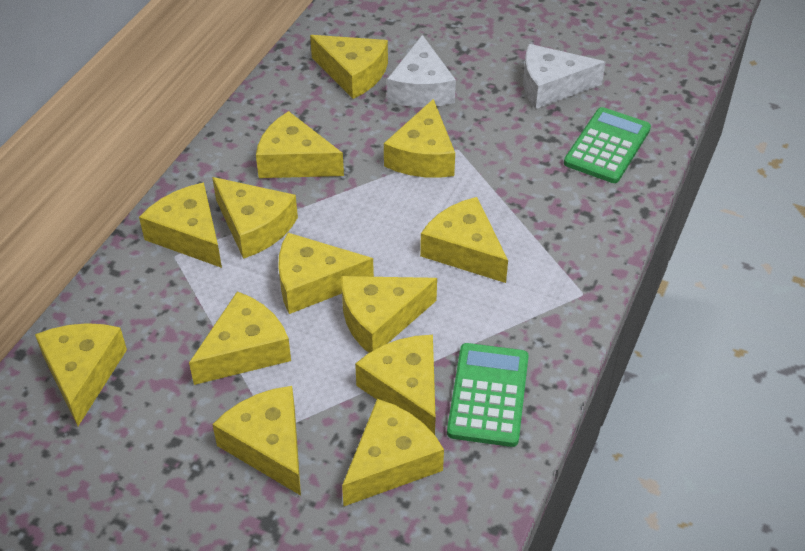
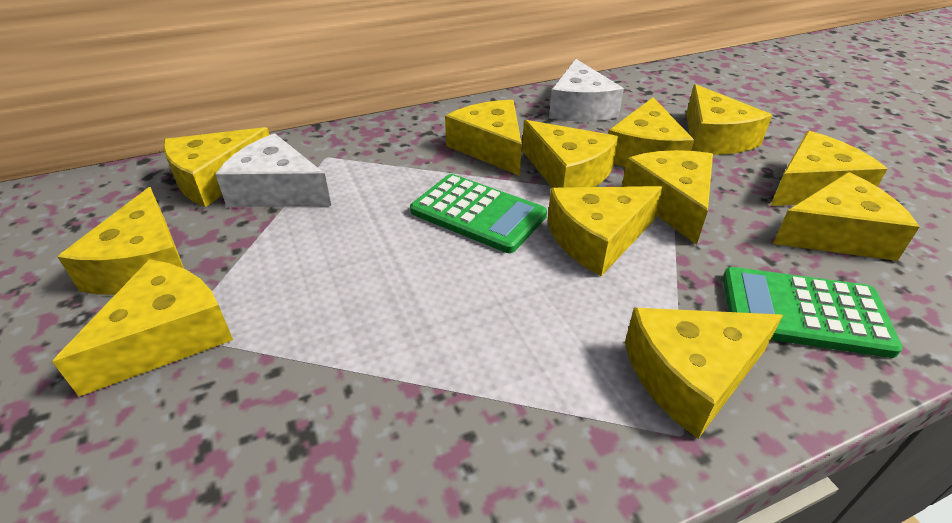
yellow cheese: 13 -> 12

